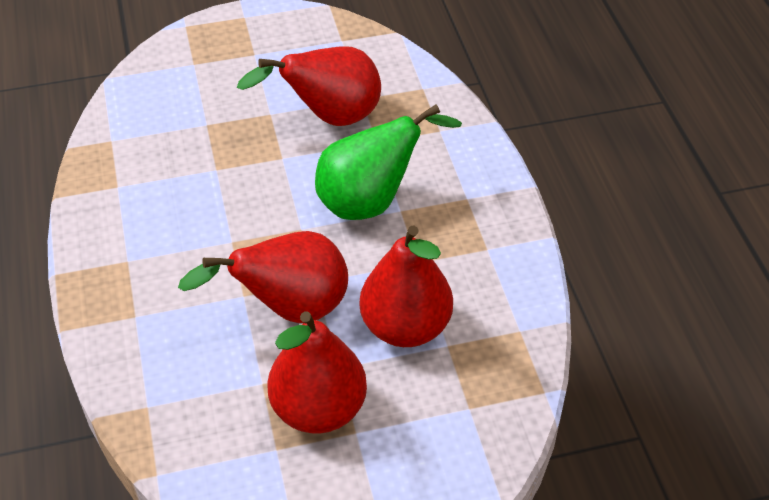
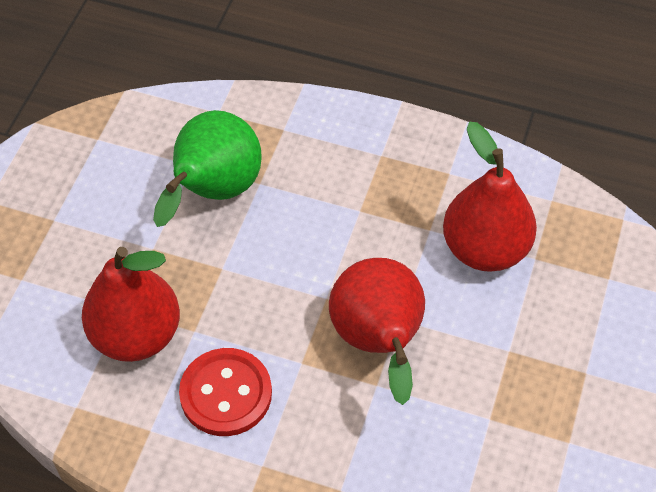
red button: 0 -> 1
red pear: 4 -> 3

